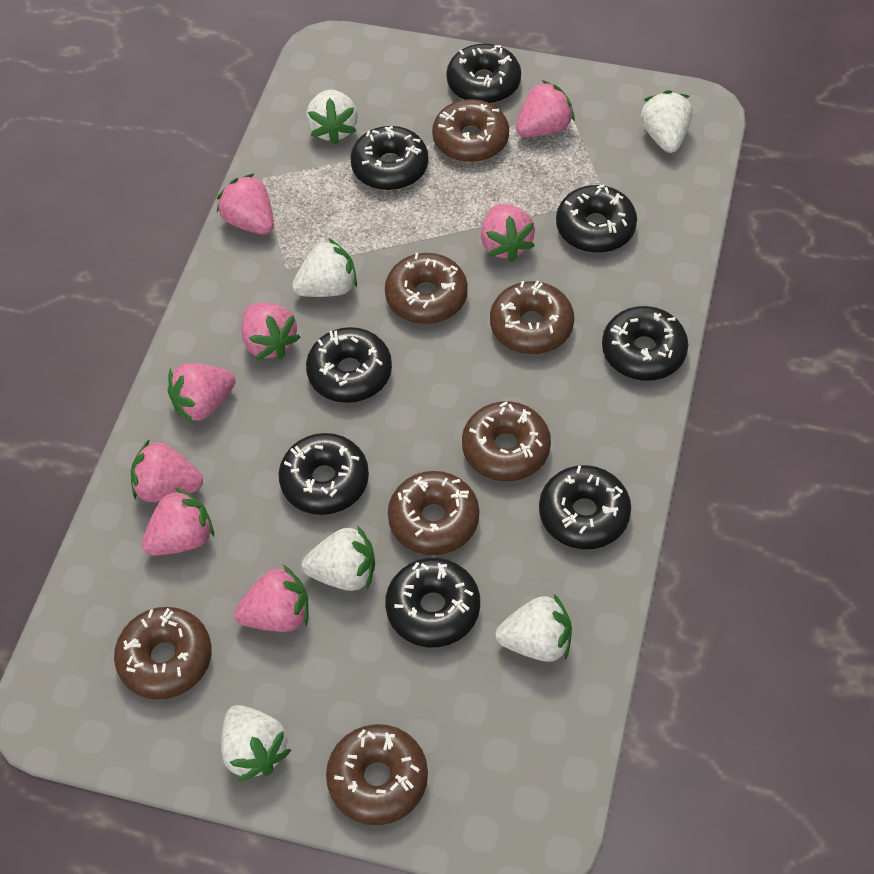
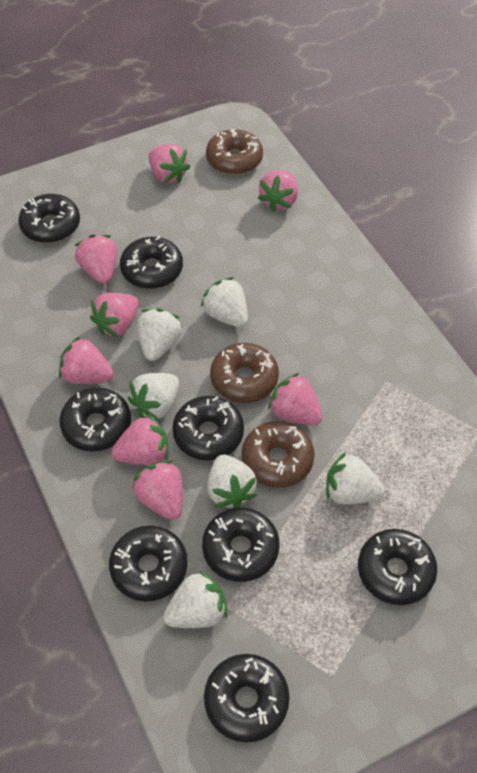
brown donut: 7 -> 3

